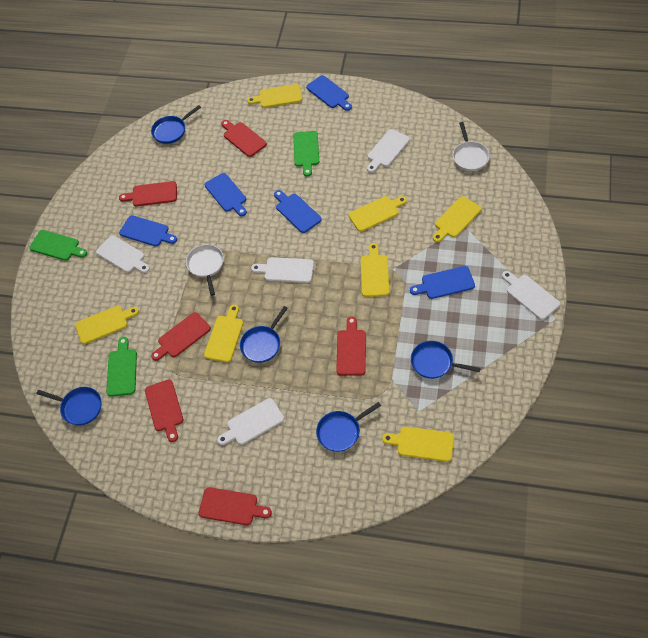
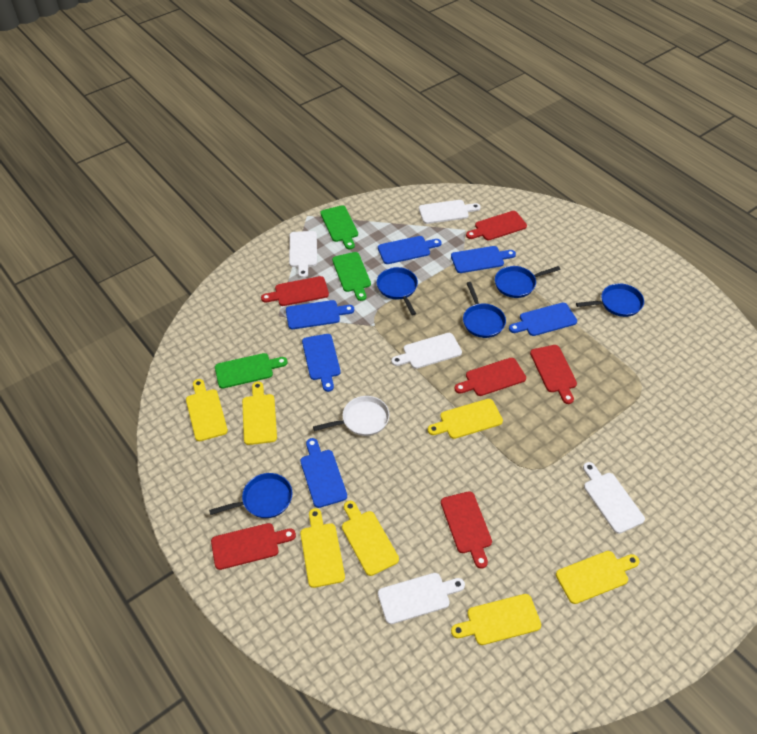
blue cutting board: 5 -> 6
white pan: 2 -> 1

